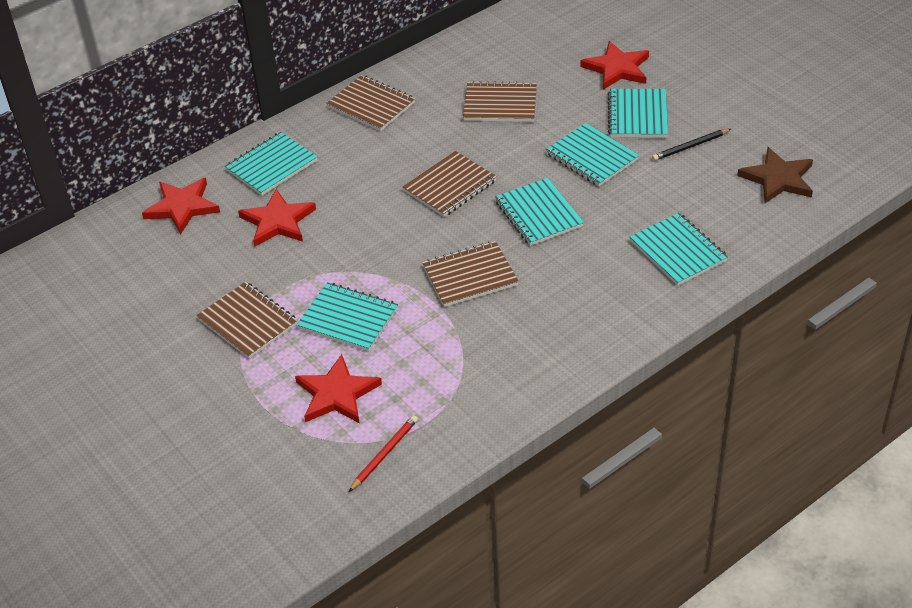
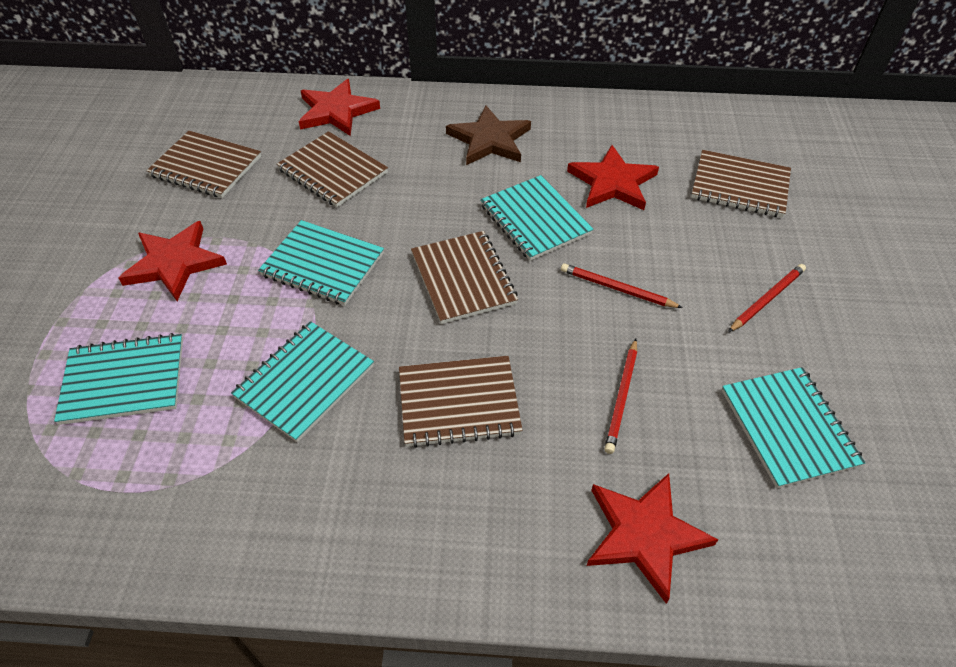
black pencil: 1 -> 0
red pencil: 1 -> 3
turquoise notebook: 6 -> 5

